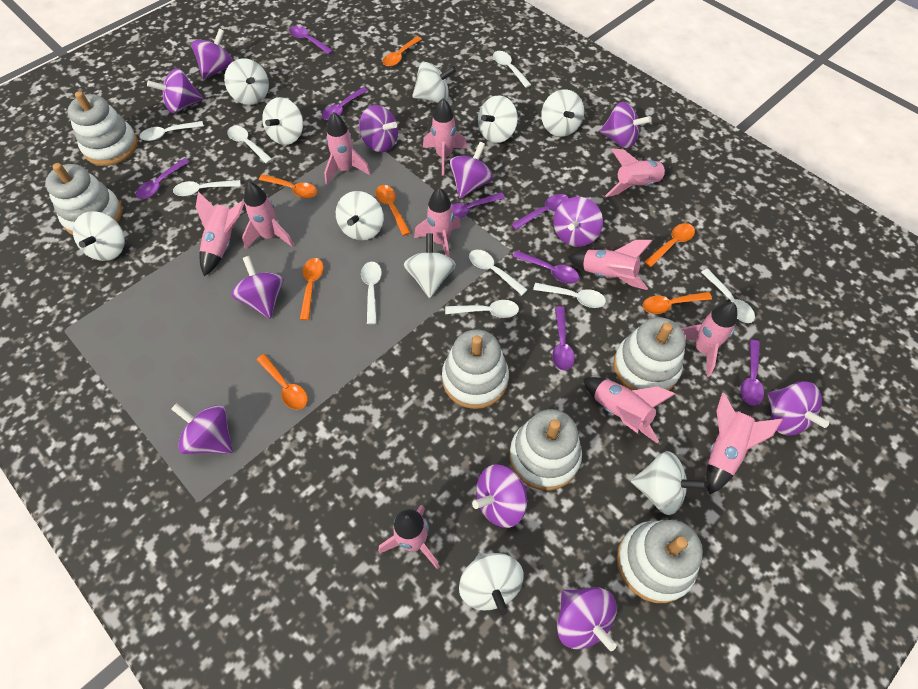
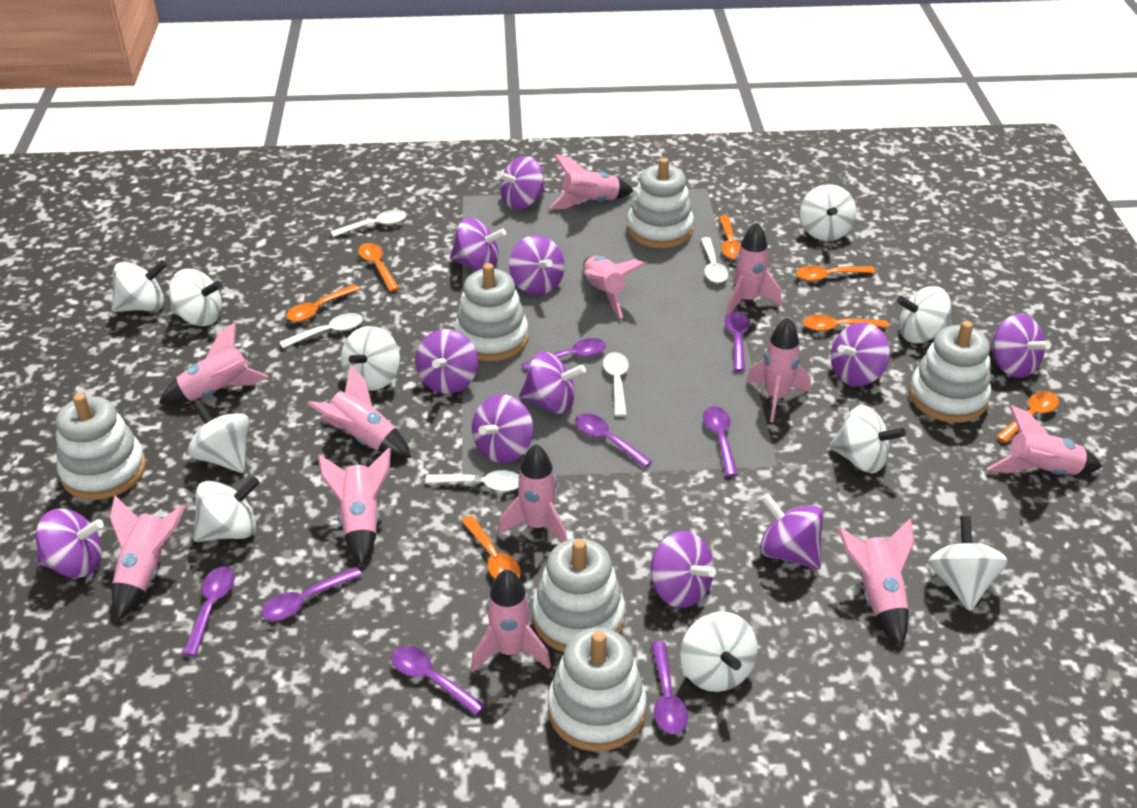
pink rocket: 11 -> 12
white spoon: 9 -> 5

